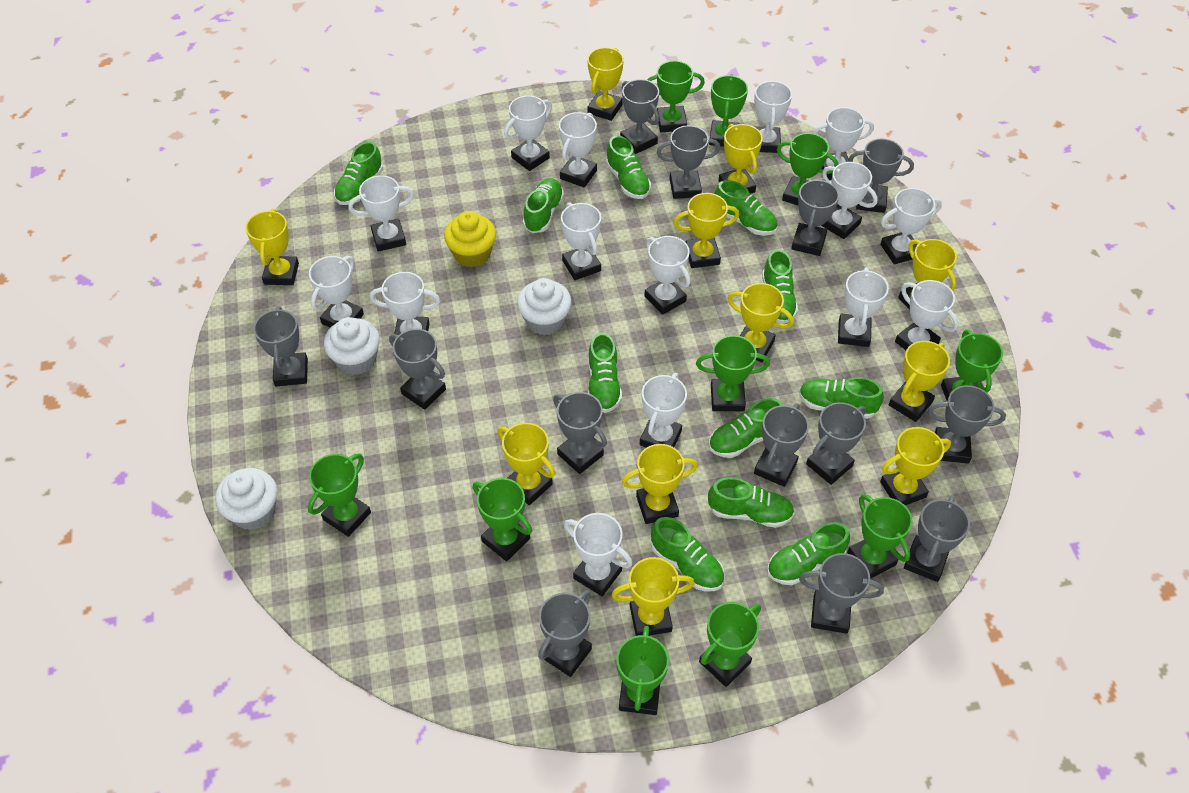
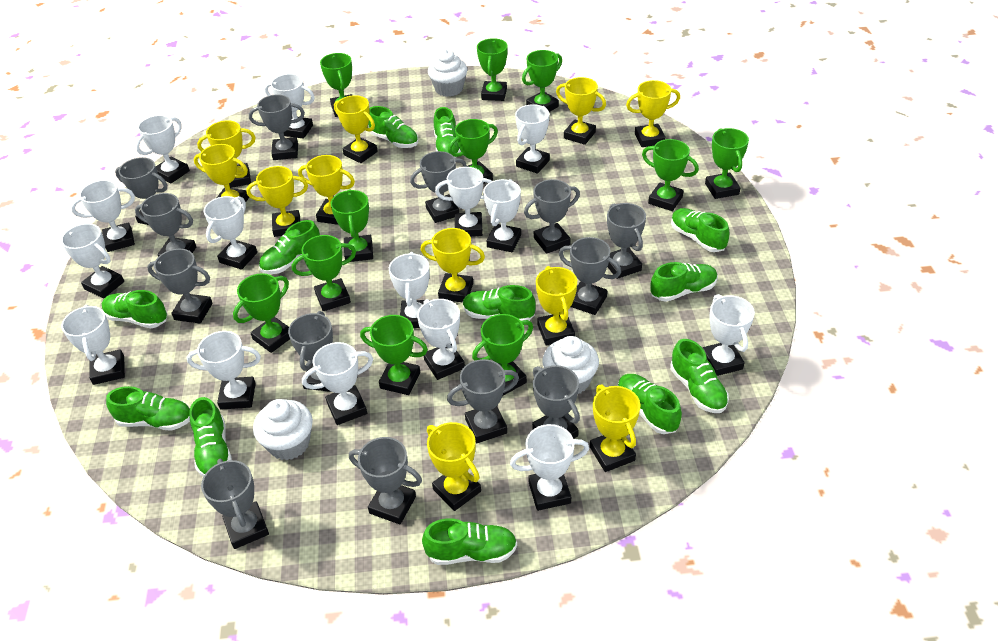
green shoe: 11 -> 12
green trophy: 10 -> 11
yellow cupcake: 1 -> 0

